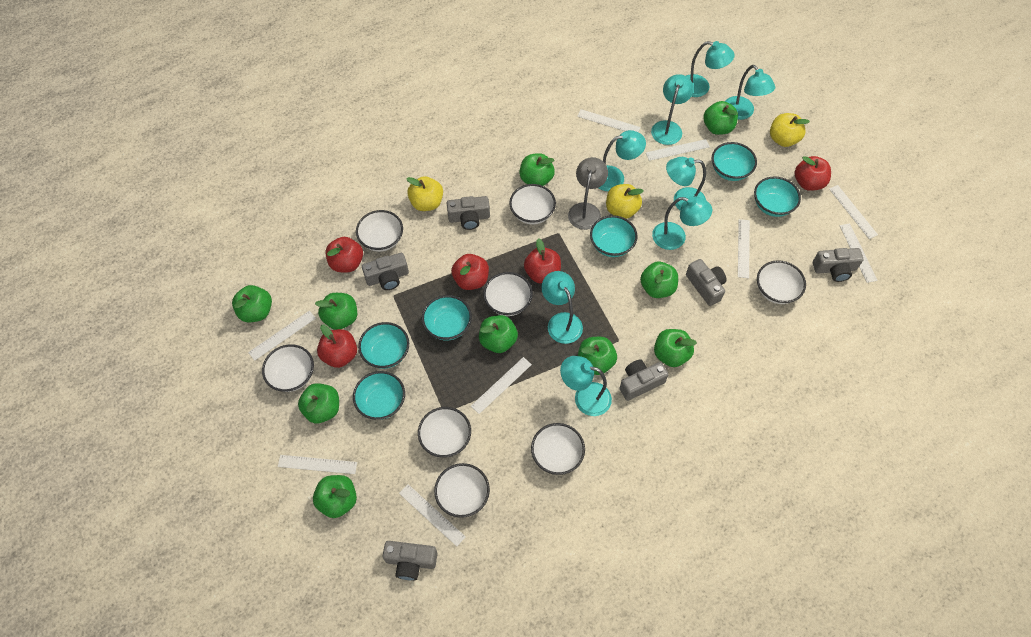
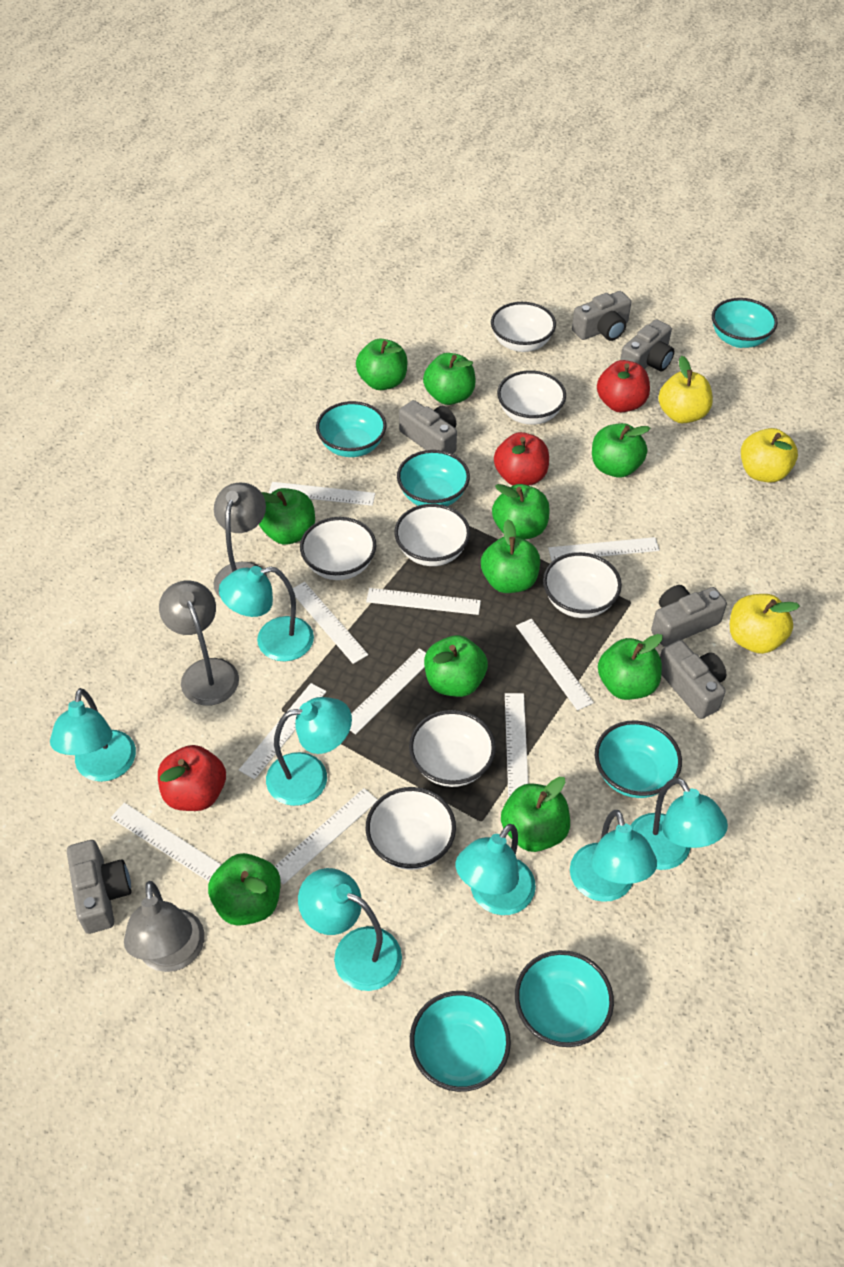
grey lamp: 1 -> 3
red apple: 5 -> 3
turquoise lamp: 8 -> 7
white bowl: 8 -> 7
white ruler: 9 -> 10

